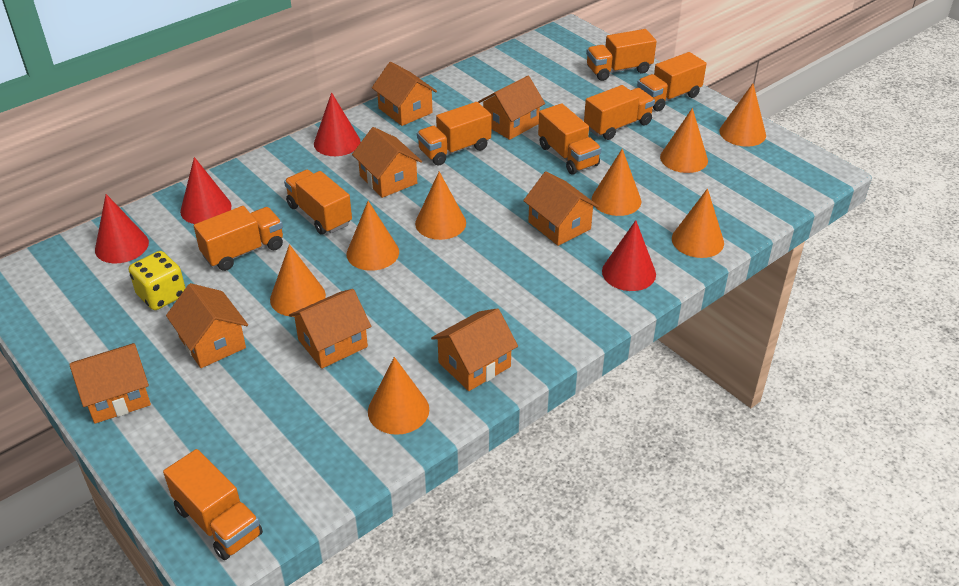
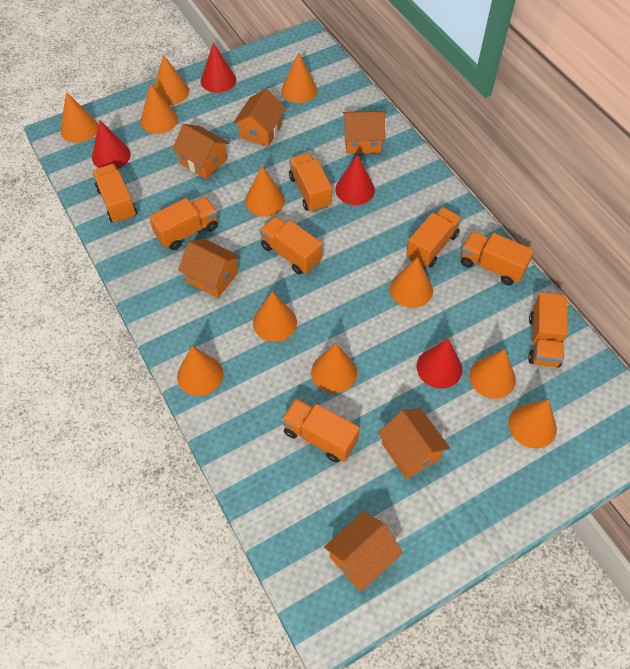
orange cone: 8 -> 11
orange house: 8 -> 6
yellow dice: 1 -> 0

